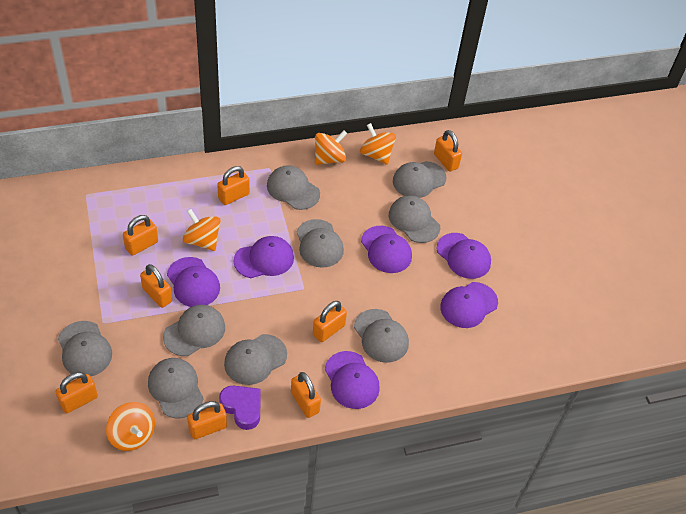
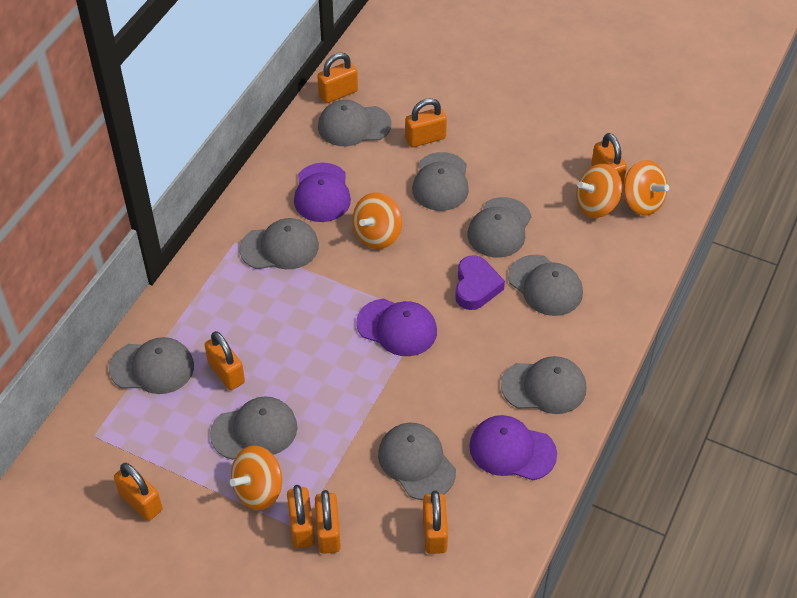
purple cap: 6 -> 3

